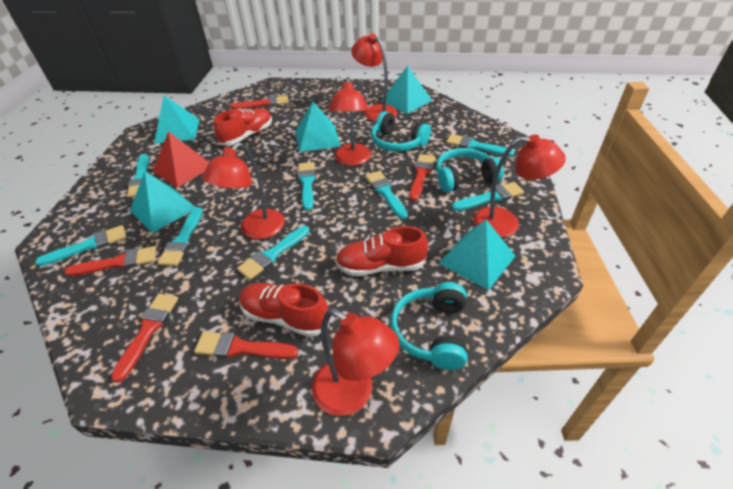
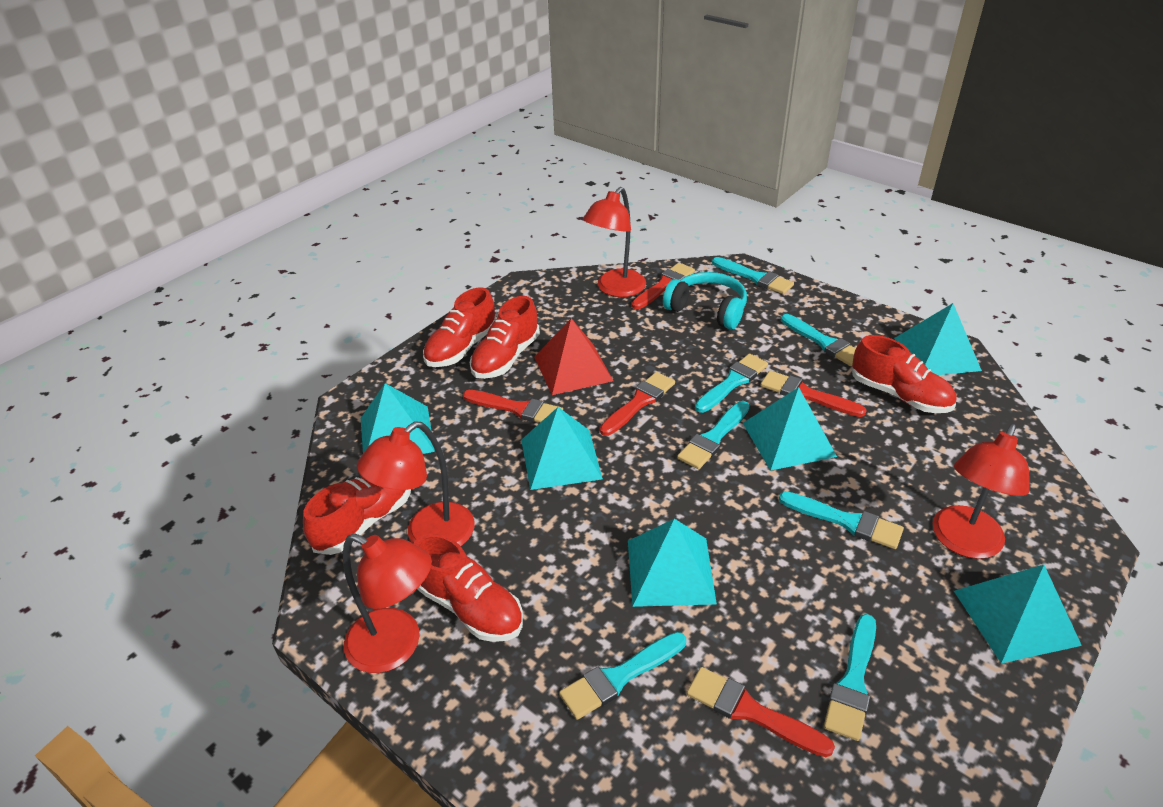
red lamp: 5 -> 4
red shoe: 3 -> 5
turquoise brush: 8 -> 7
turquoise headphones: 3 -> 1
turquoise pyramid: 5 -> 6

